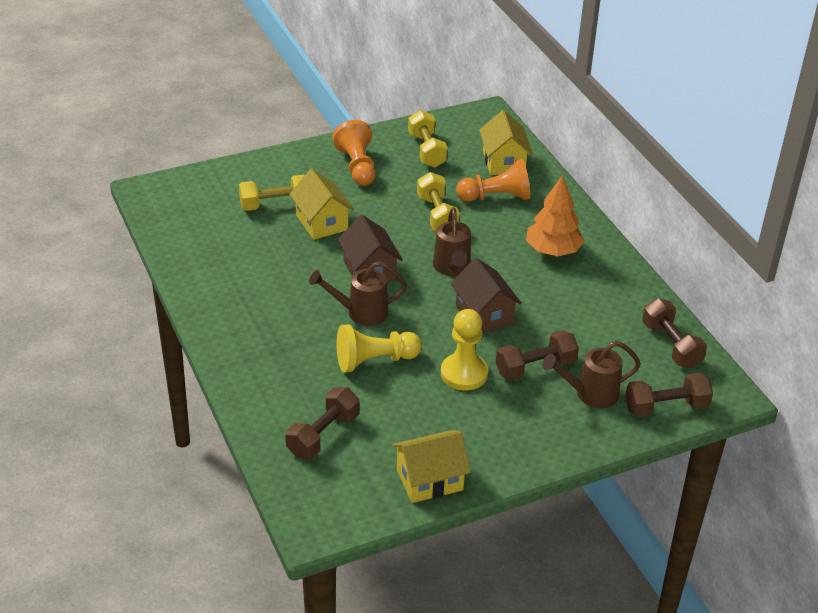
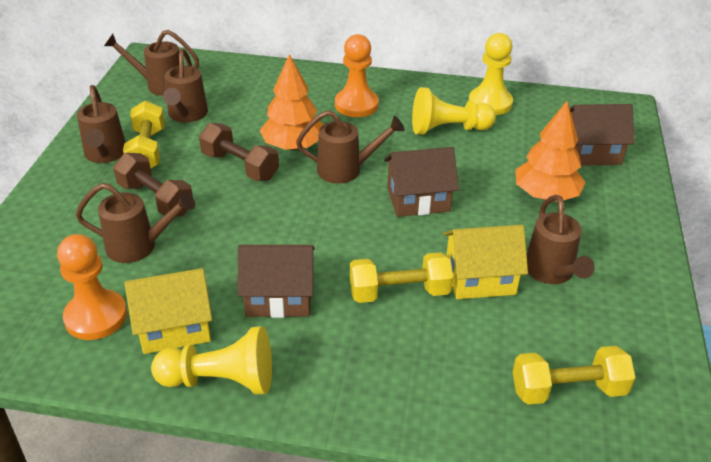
brown dumbbell: 4 -> 2
brown house: 2 -> 3
brown watering can: 3 -> 6
orange tree: 1 -> 2
yellow house: 3 -> 2
yellow pawn: 2 -> 3

